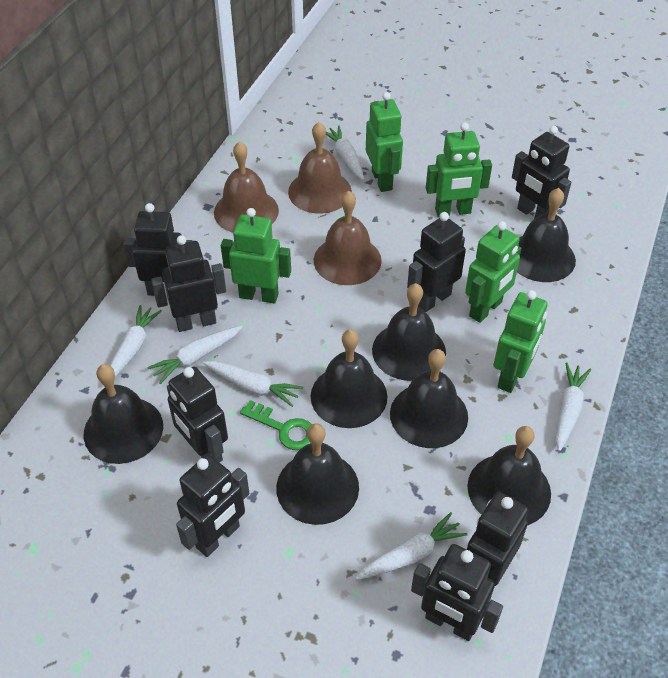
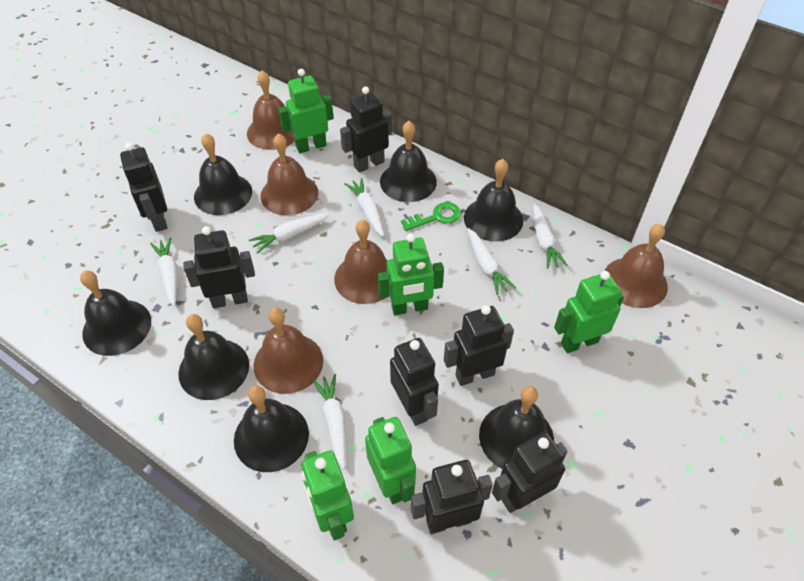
black robot: 8 -> 7
brown bell: 3 -> 5

